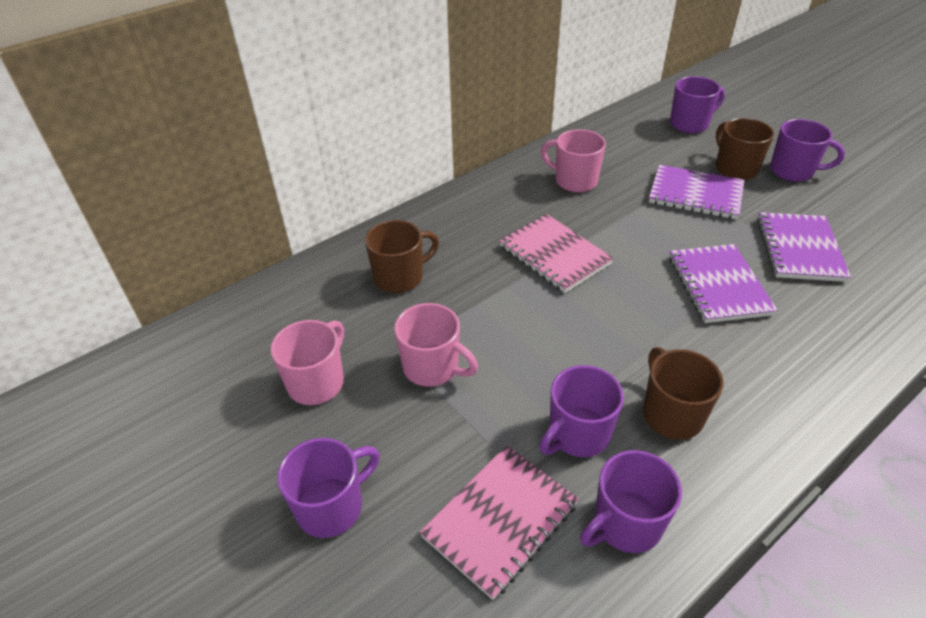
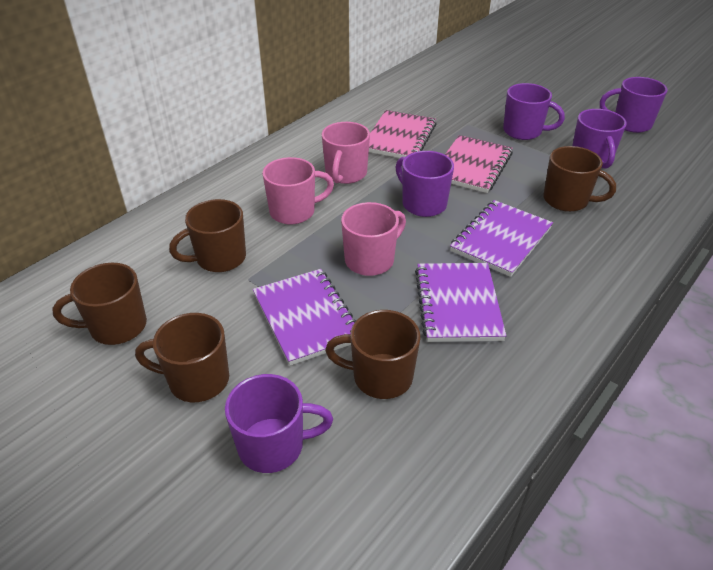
brown mug: 3 -> 5

